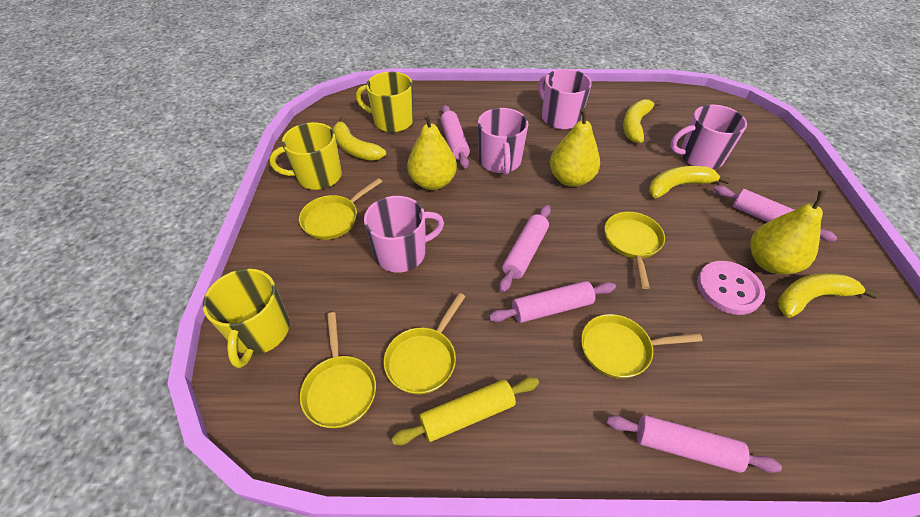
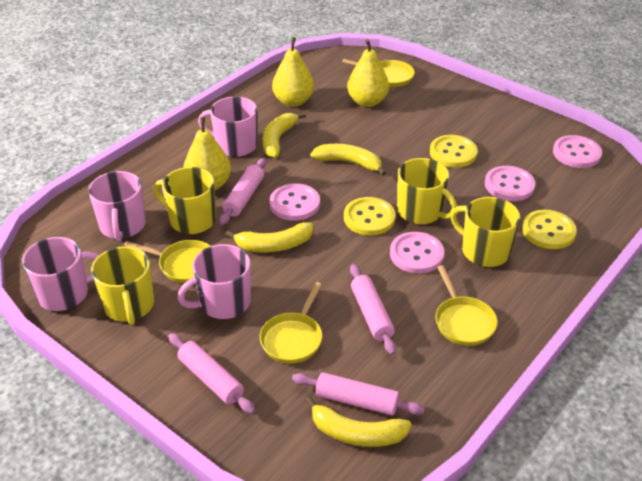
pink button: 1 -> 4
pink rolling pin: 5 -> 4
yellow button: 0 -> 3
yellow mug: 3 -> 4
yellow pan: 5 -> 4
yellow rolling pin: 1 -> 0

